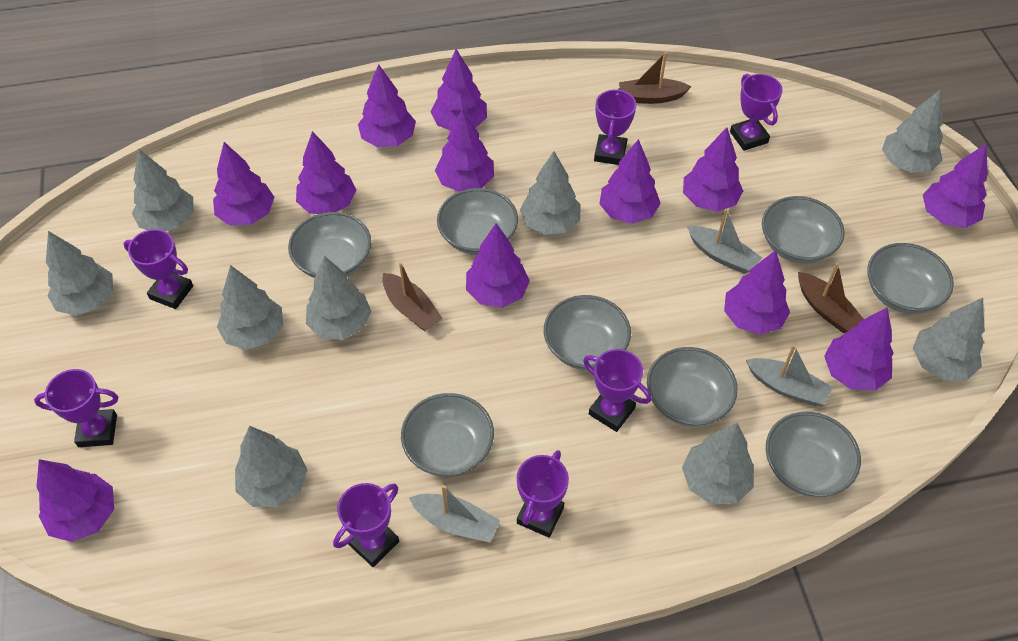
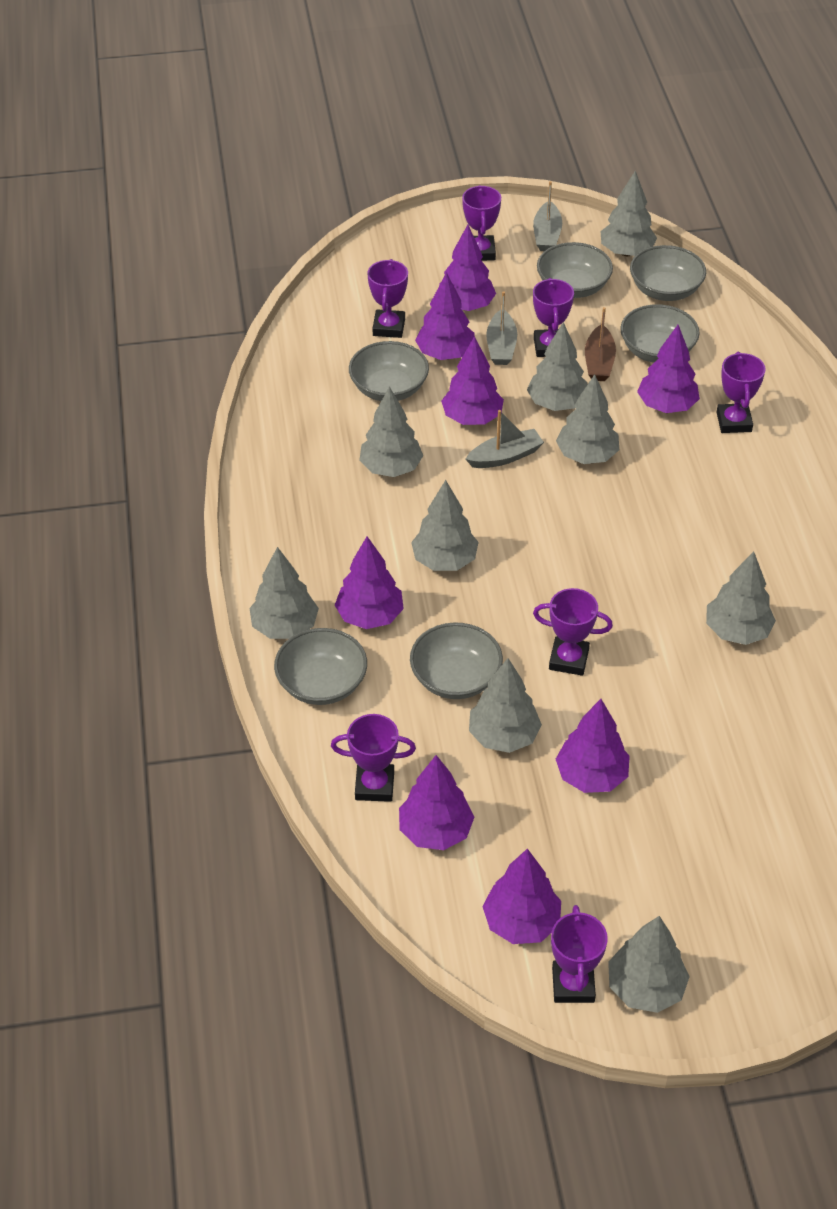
brown boat: 3 -> 1
grey bowl: 8 -> 6
purple tree: 12 -> 8

